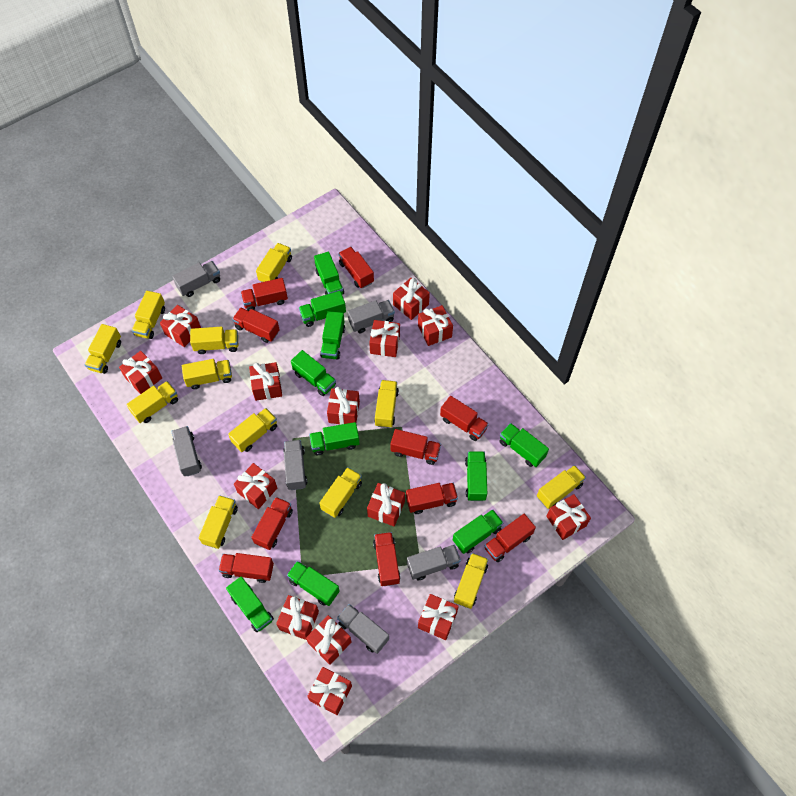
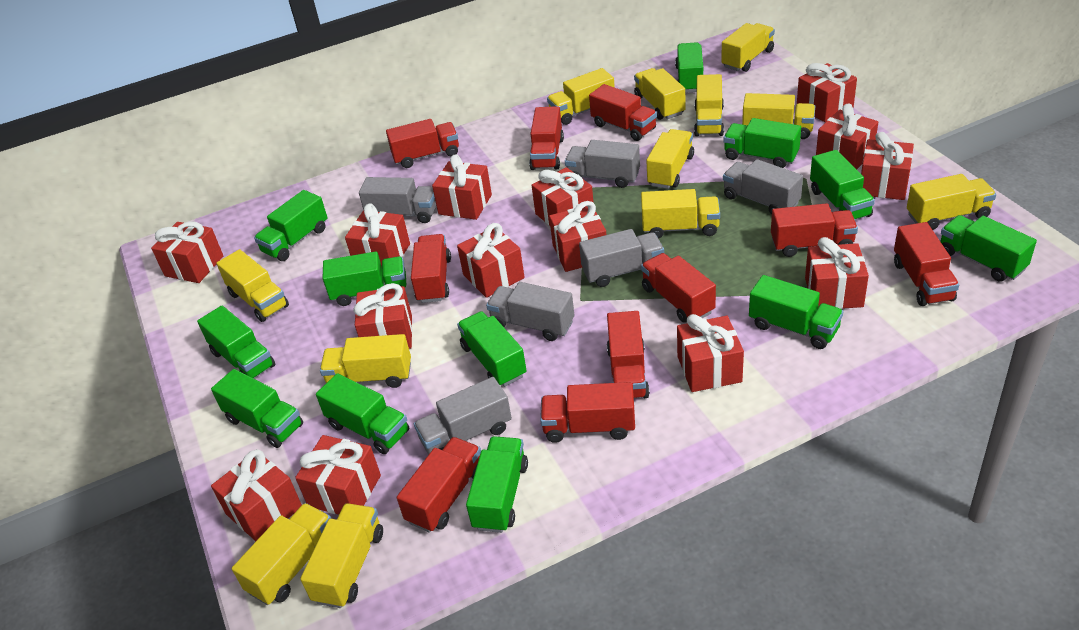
green truck: 10 -> 12

